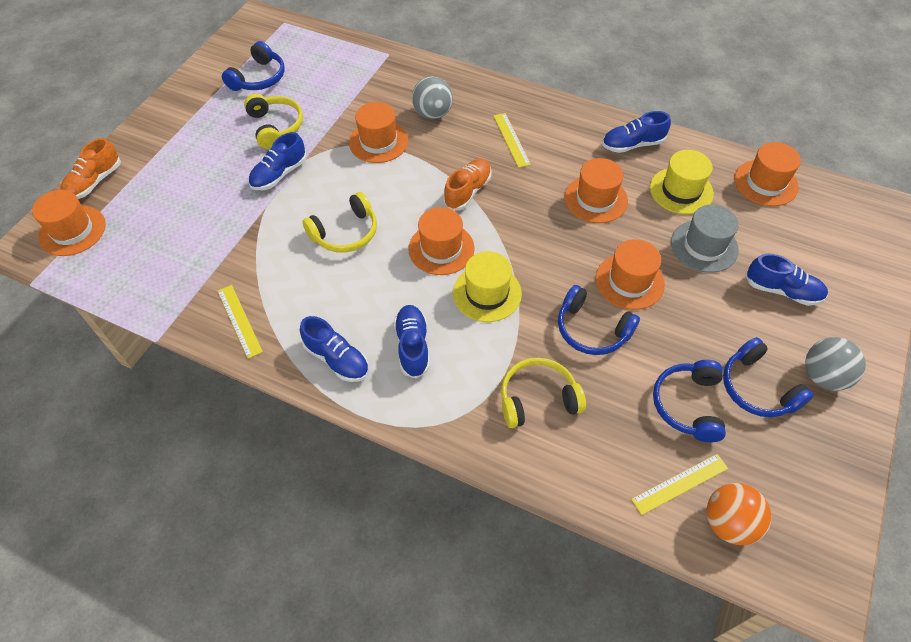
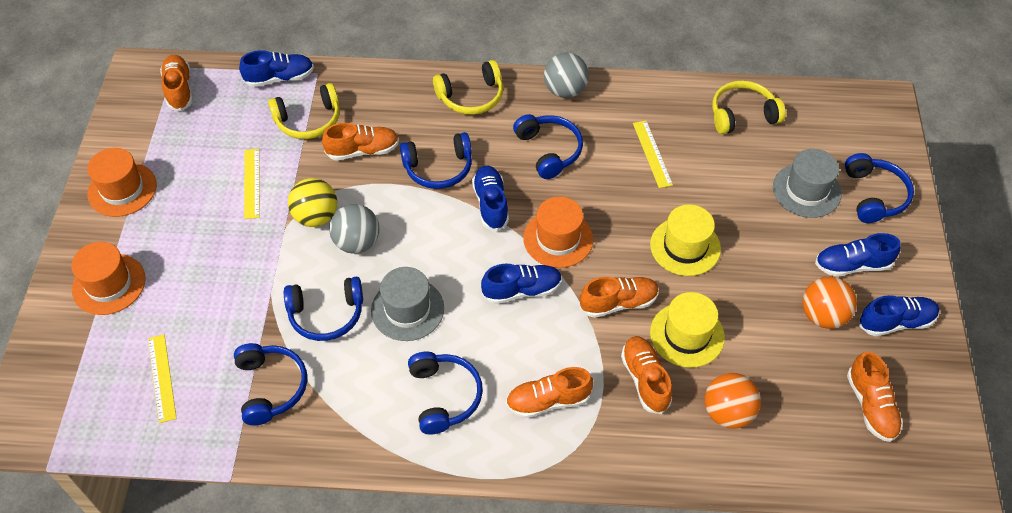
blue headphones: 4 -> 6
grey hat: 1 -> 2
orange ball: 1 -> 2
orange hat: 6 -> 3
orange shoe: 2 -> 6
yellow ball: 0 -> 1

